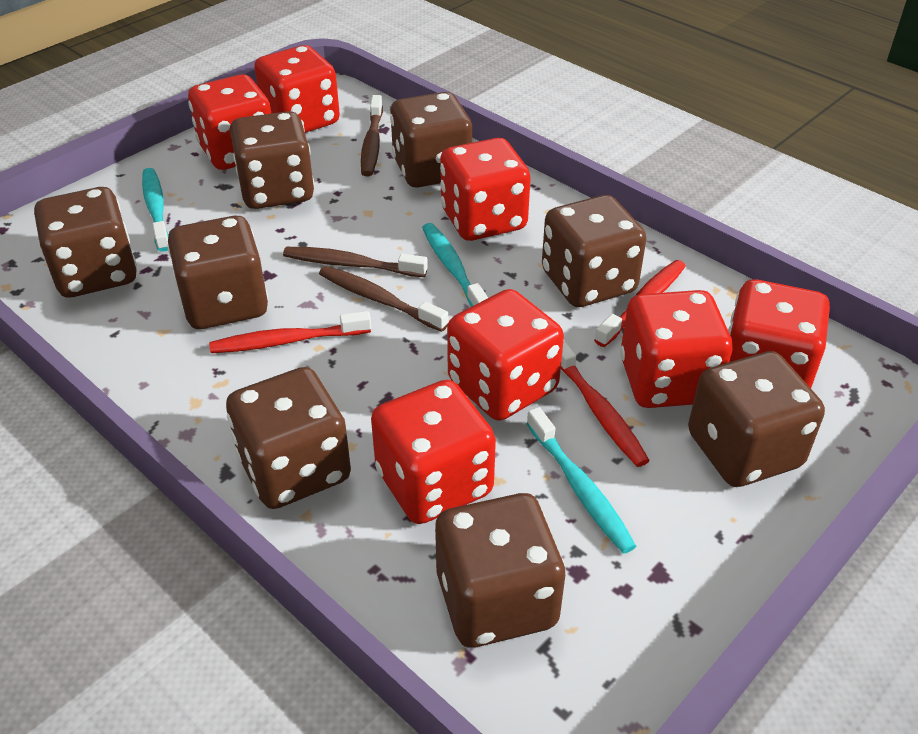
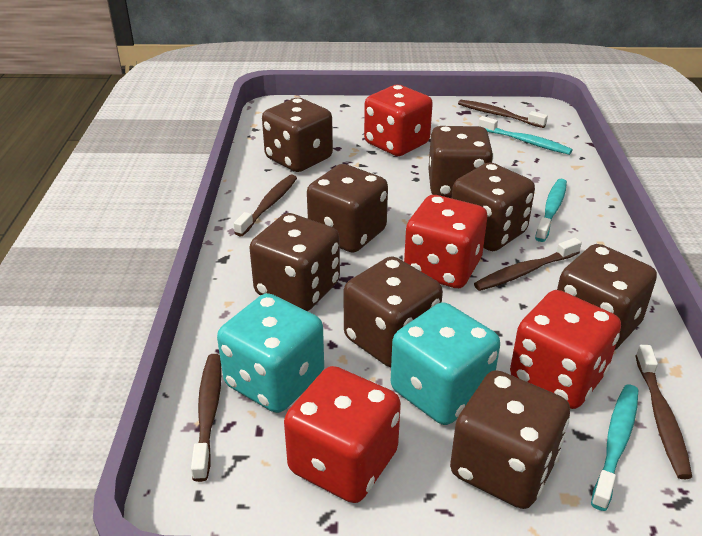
brown toothbrush: 3 -> 5
red dice: 7 -> 4
red toothbrush: 3 -> 0
turquoise dice: 0 -> 2

